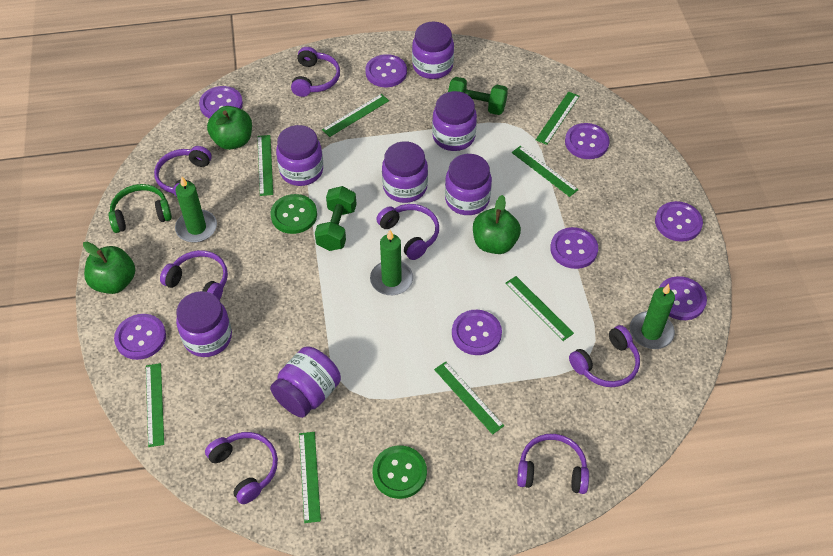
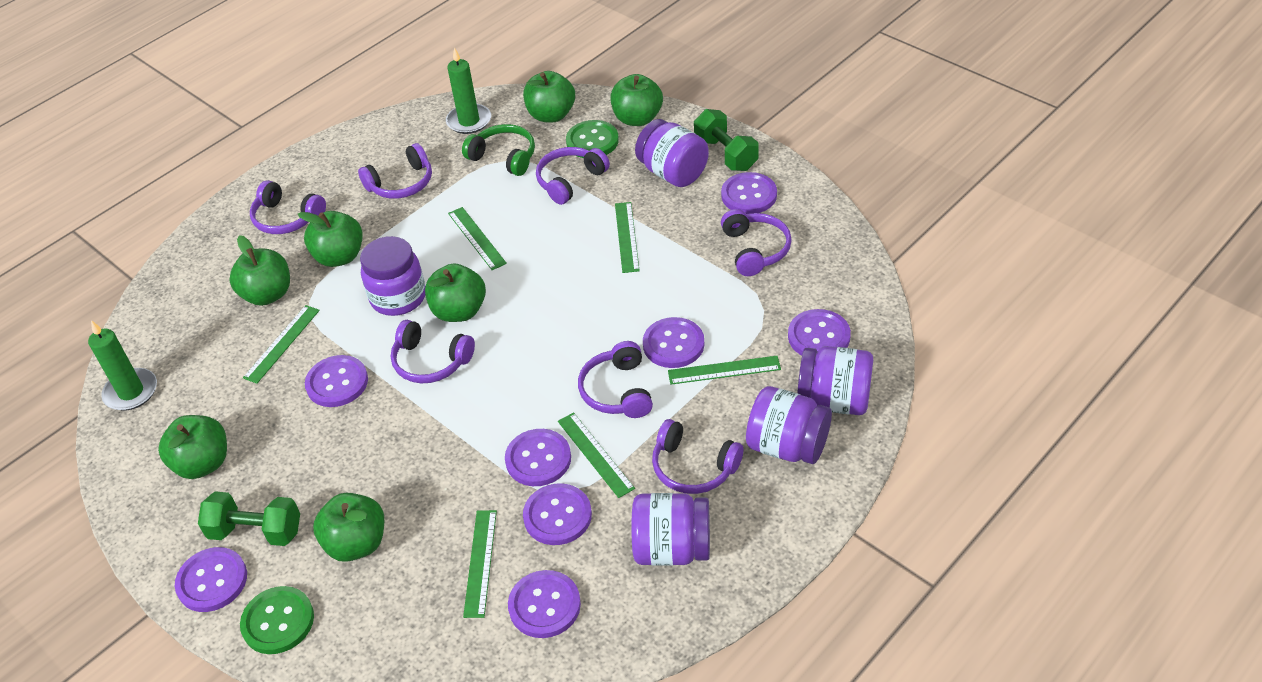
green apple: 3 -> 7
green candle: 3 -> 2
green ruler: 8 -> 6
purple jar: 7 -> 5

